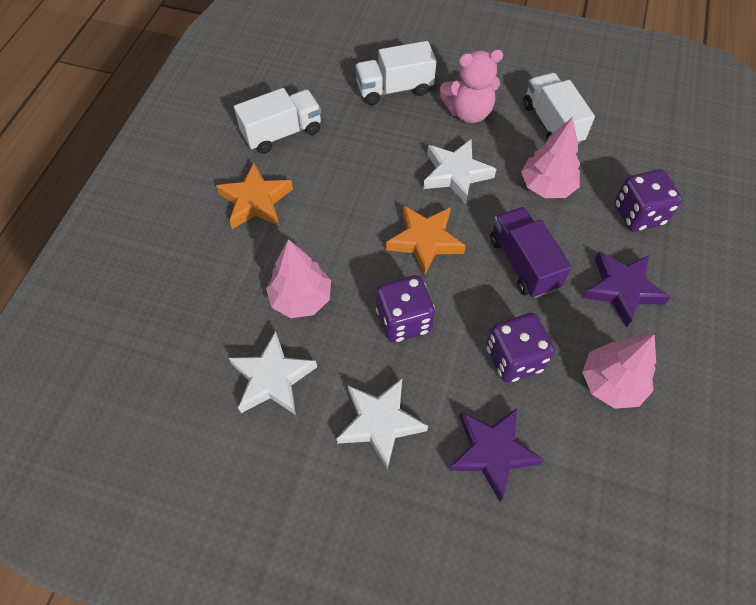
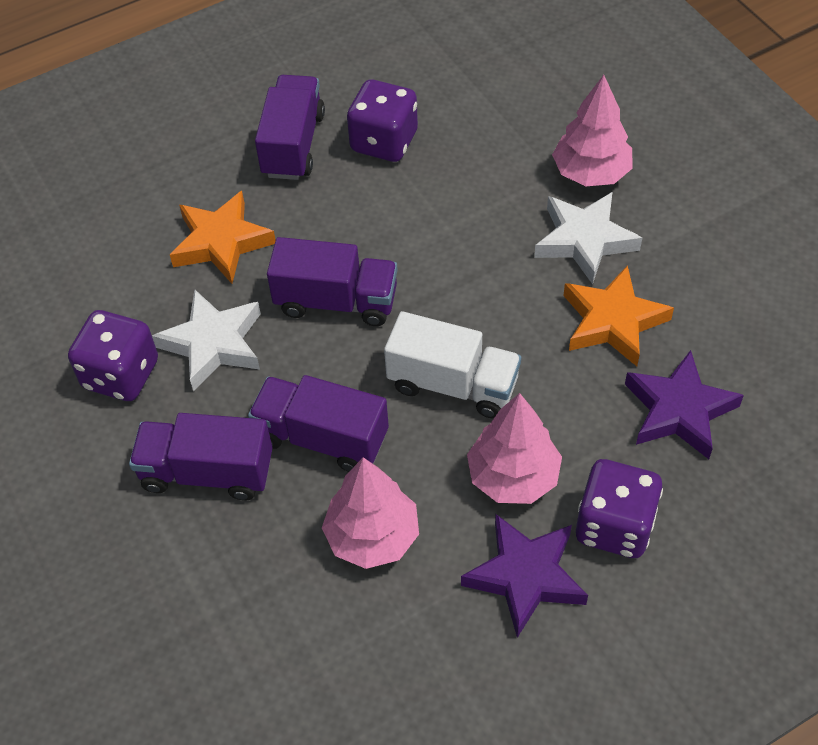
pink teddy bear: 1 -> 0
purple truck: 1 -> 4
white star: 3 -> 2
white truck: 3 -> 1

